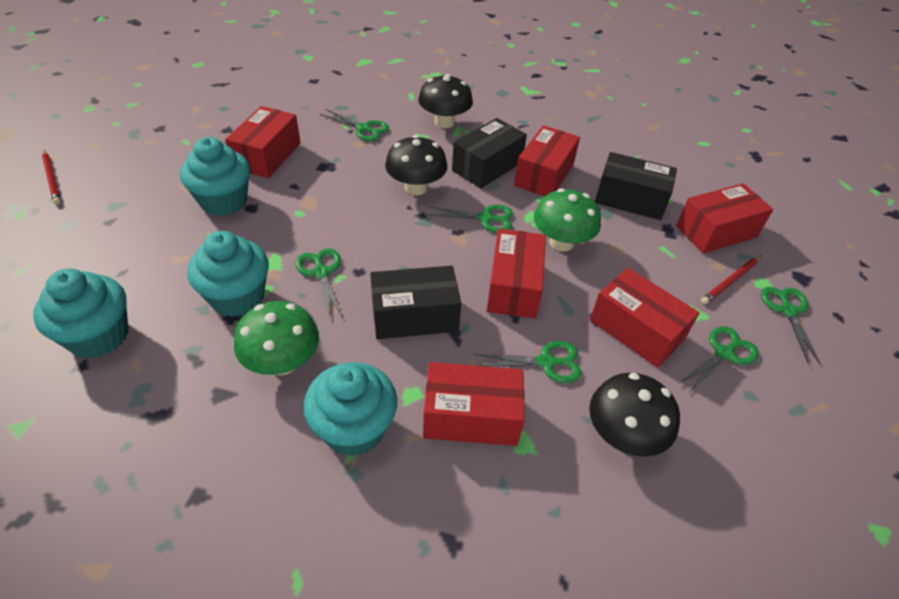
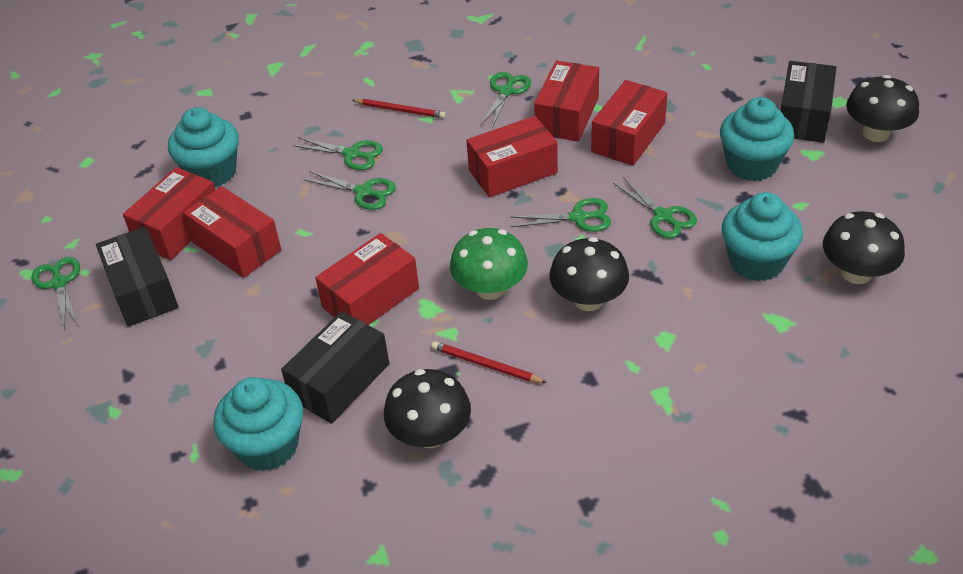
black mushroom: 3 -> 4
green mushroom: 2 -> 1

